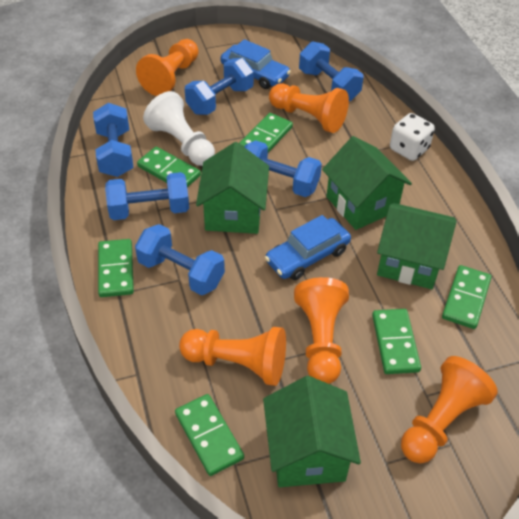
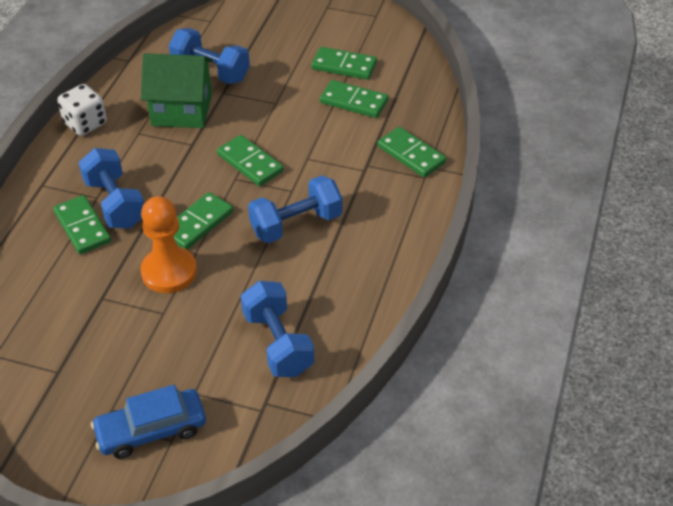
blue car: 2 -> 1
blue dumbbell: 6 -> 4
green house: 4 -> 1
orange pawn: 5 -> 1
white pawn: 1 -> 0

